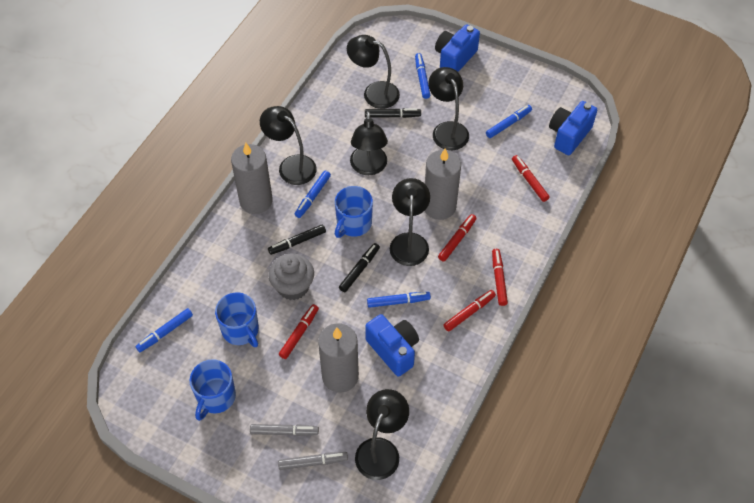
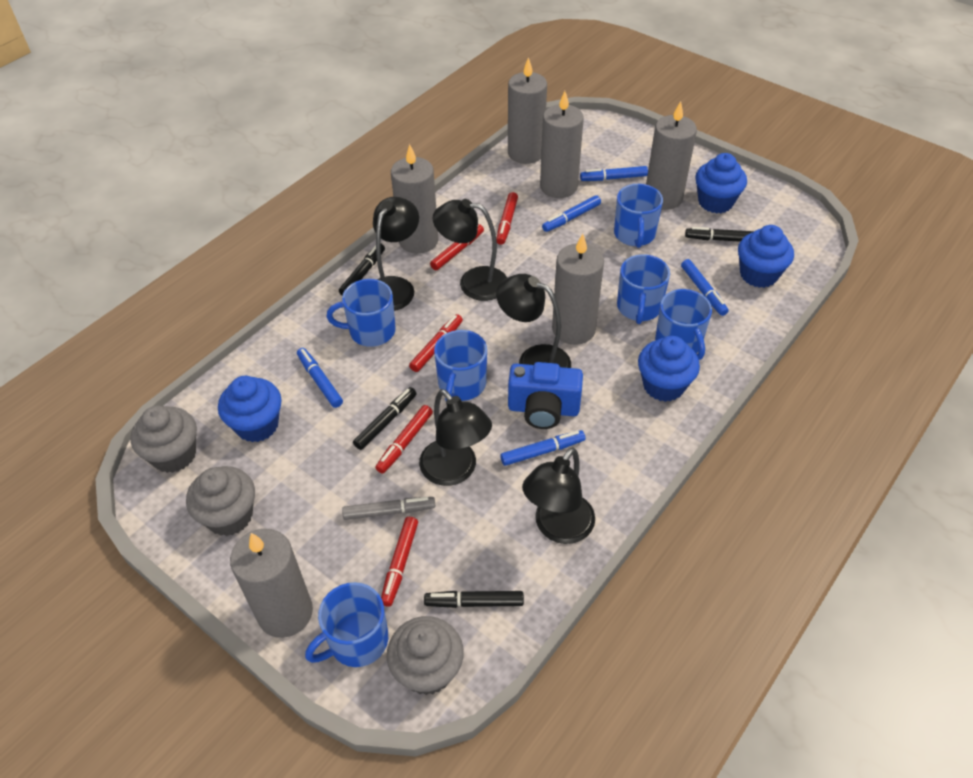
black lamp: 6 -> 5
black marker: 3 -> 4
blue camera: 3 -> 1
blue cupcake: 0 -> 4
blue mug: 3 -> 6
grey candle: 3 -> 6
grey cupcake: 1 -> 3
grey marker: 2 -> 1

